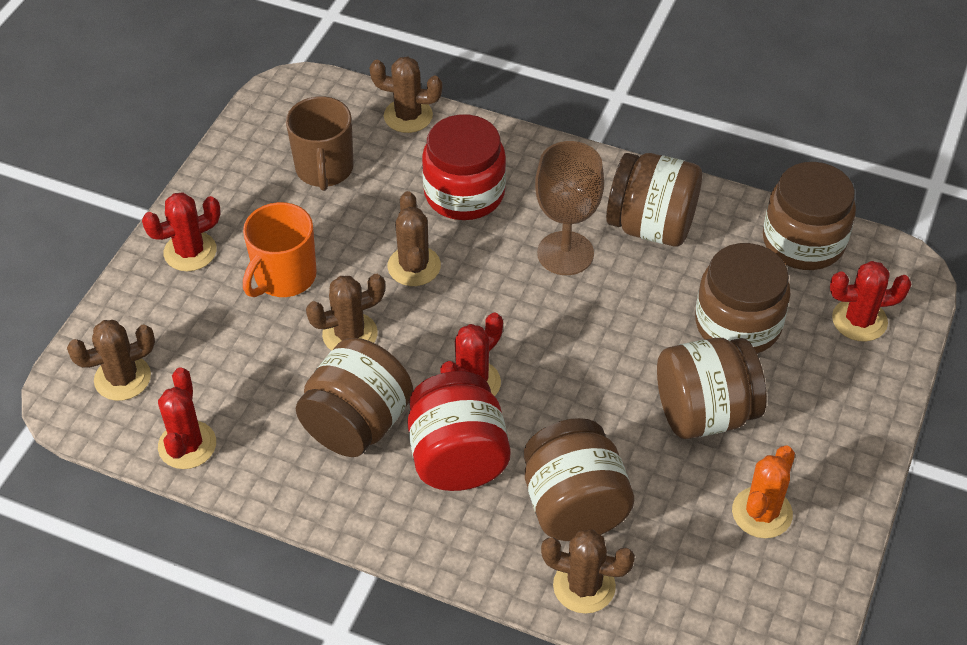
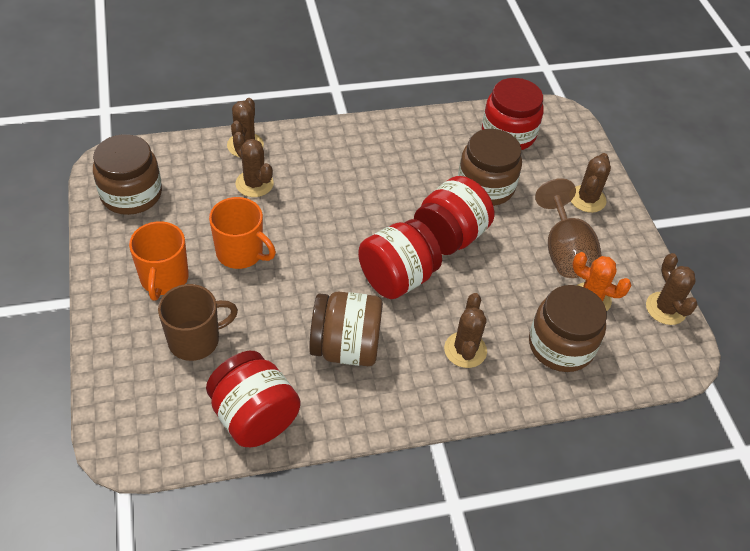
brown jar: 6 -> 4
orange mug: 1 -> 2
red cactus: 4 -> 0
red jar: 2 -> 4

